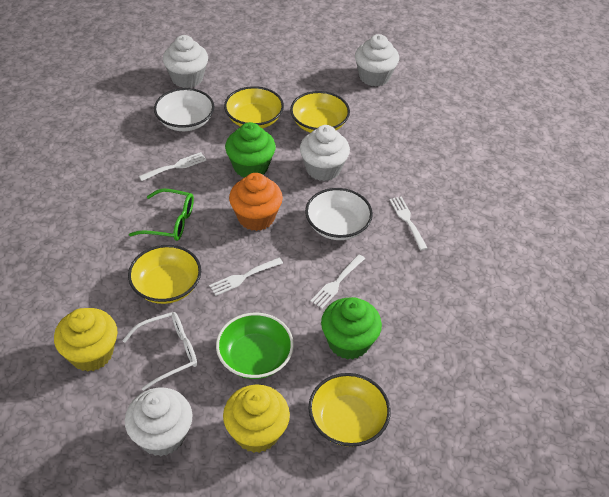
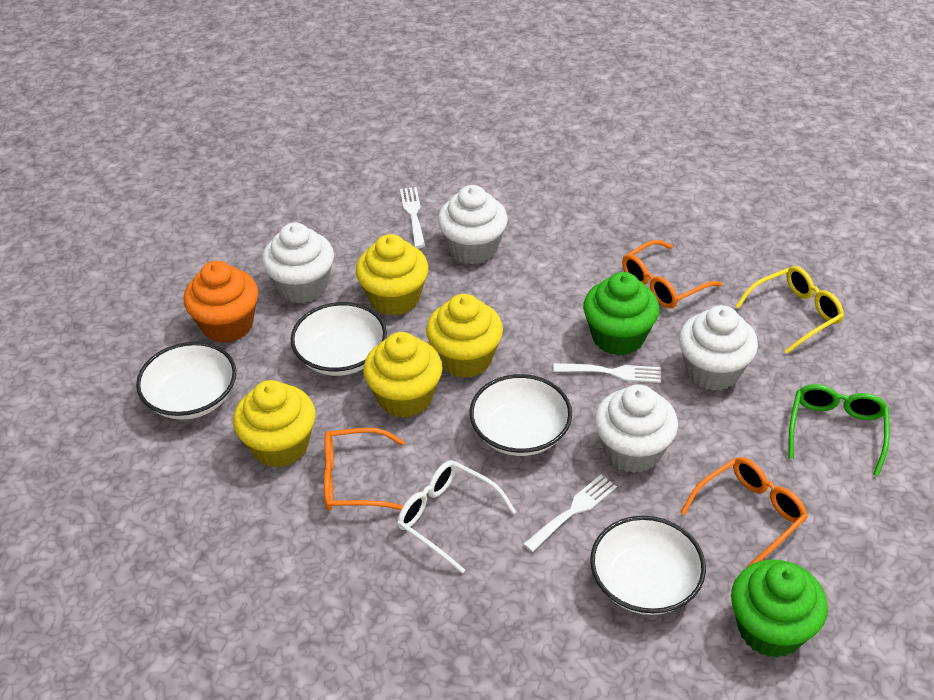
green bowl: 1 -> 0
orange glasses: 0 -> 3
white bowl: 2 -> 4
white fork: 4 -> 3
yellow bowl: 4 -> 0
yellow cupcake: 2 -> 4
yellow glasses: 0 -> 1

